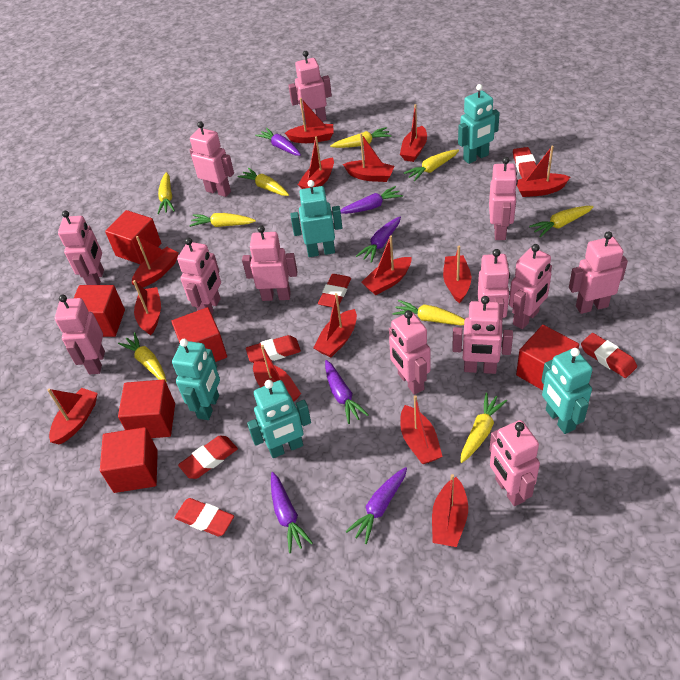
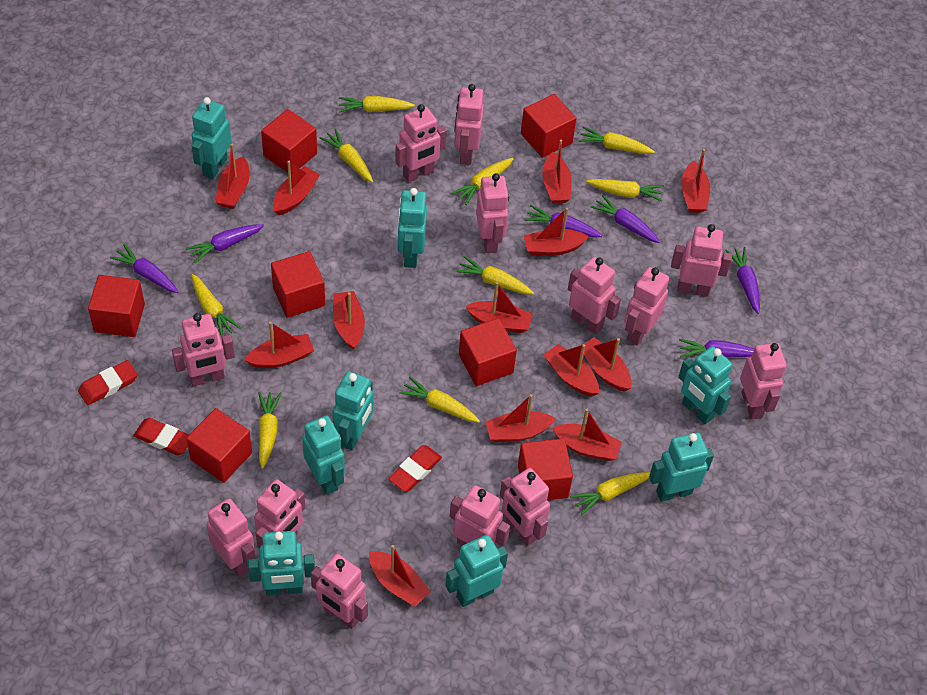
red boat: 14 -> 13
red cube: 6 -> 7
red eraser: 6 -> 3
turquoise robot: 5 -> 8
yellow carrot: 9 -> 10

